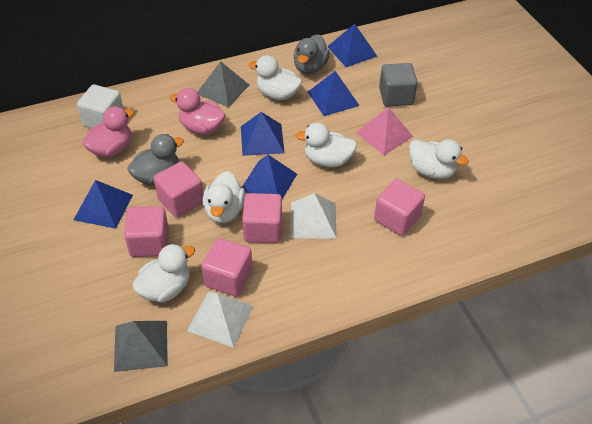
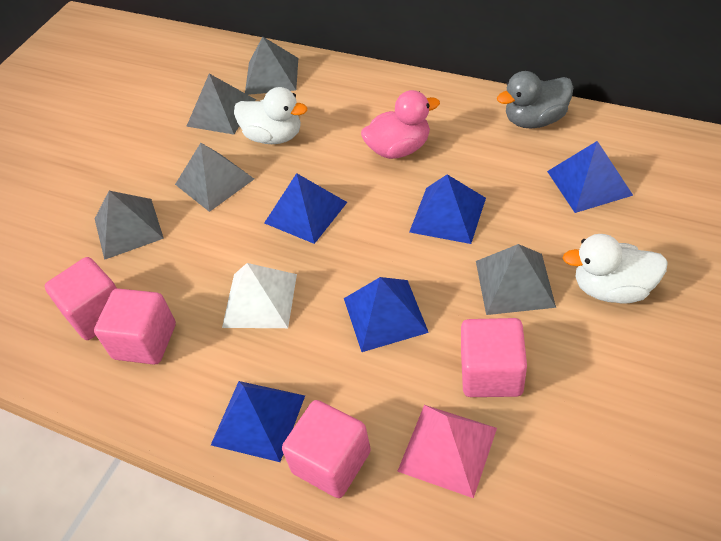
grey cube: 1 -> 0
grey duck: 2 -> 1
grey pyramid: 2 -> 5
pink cube: 5 -> 4
pink duck: 2 -> 1
white cube: 1 -> 0
white duck: 5 -> 2
white pyramid: 2 -> 1

